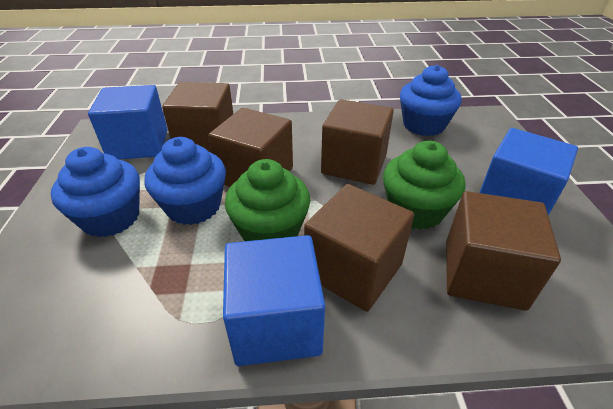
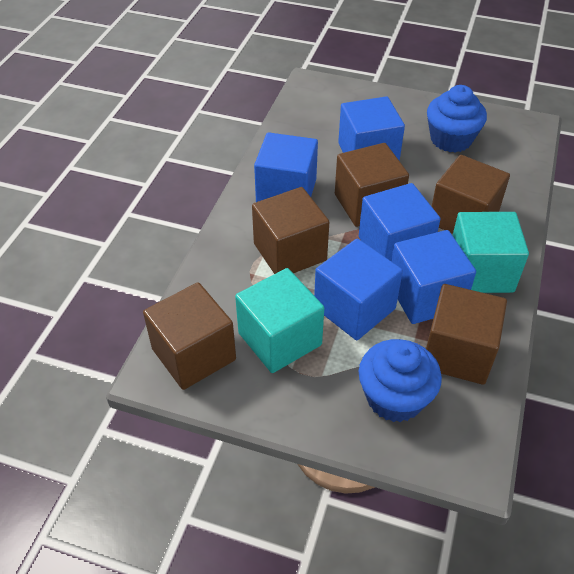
blue cube: 3 -> 5
blue cupcake: 3 -> 2
green cupcake: 2 -> 0
turquoise cube: 0 -> 2

